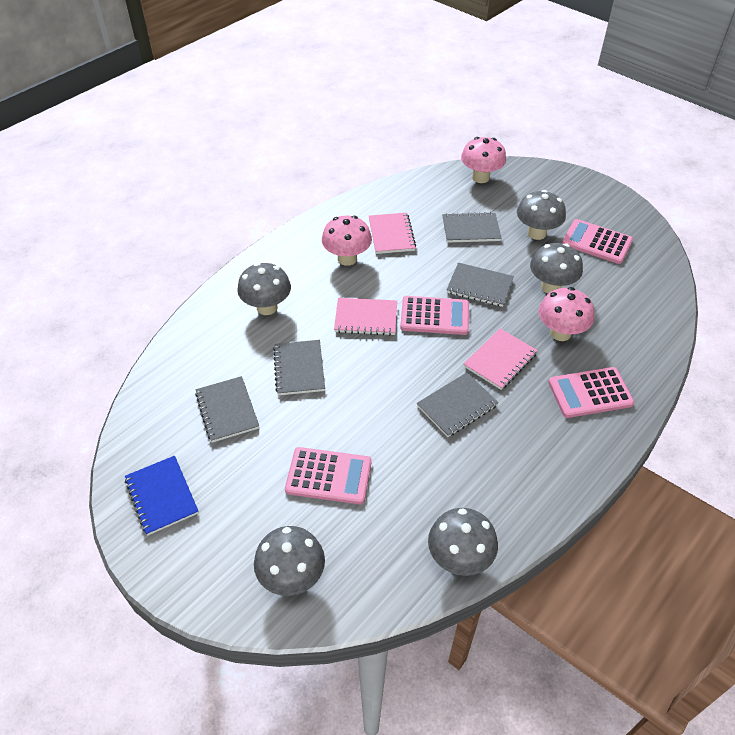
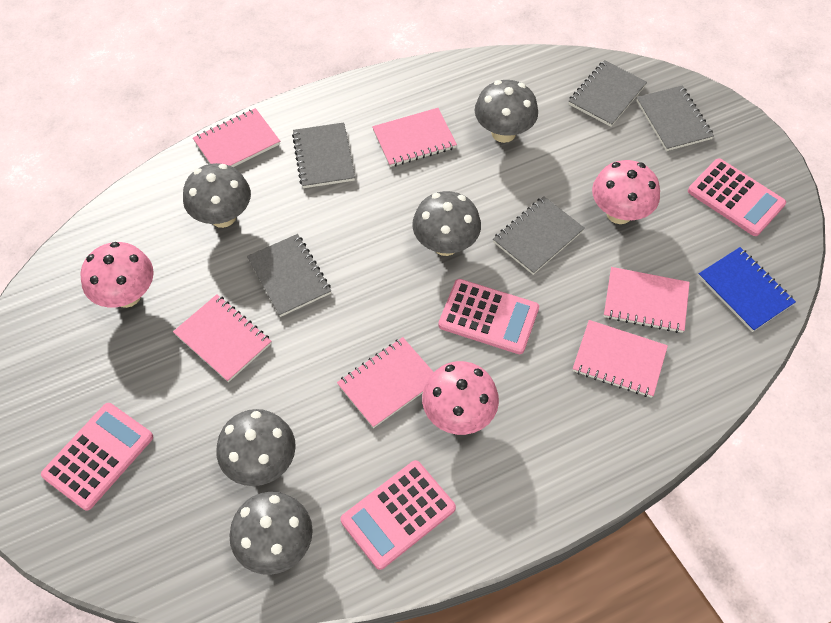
pink notebook: 3 -> 6

